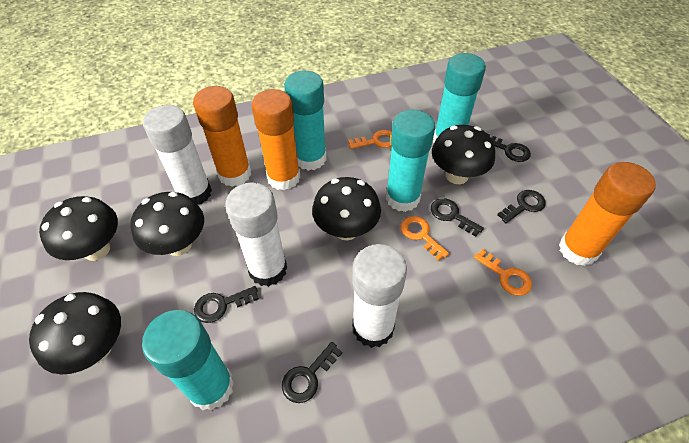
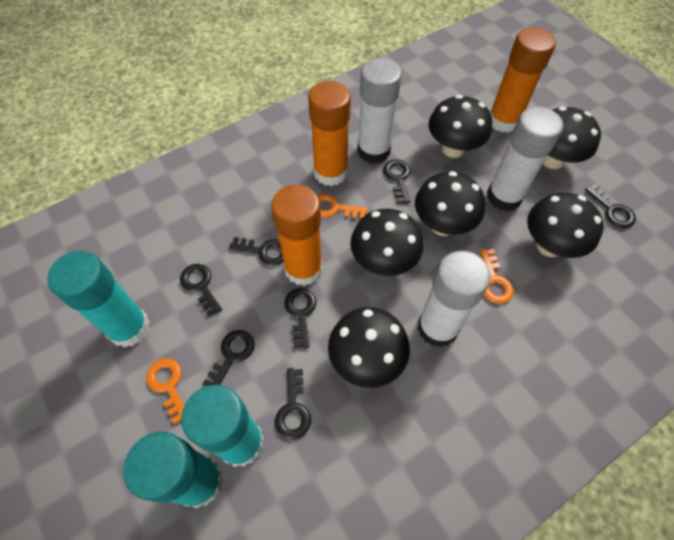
black key: 5 -> 7
black mushroom: 5 -> 6
turquoise glue stick: 4 -> 3

